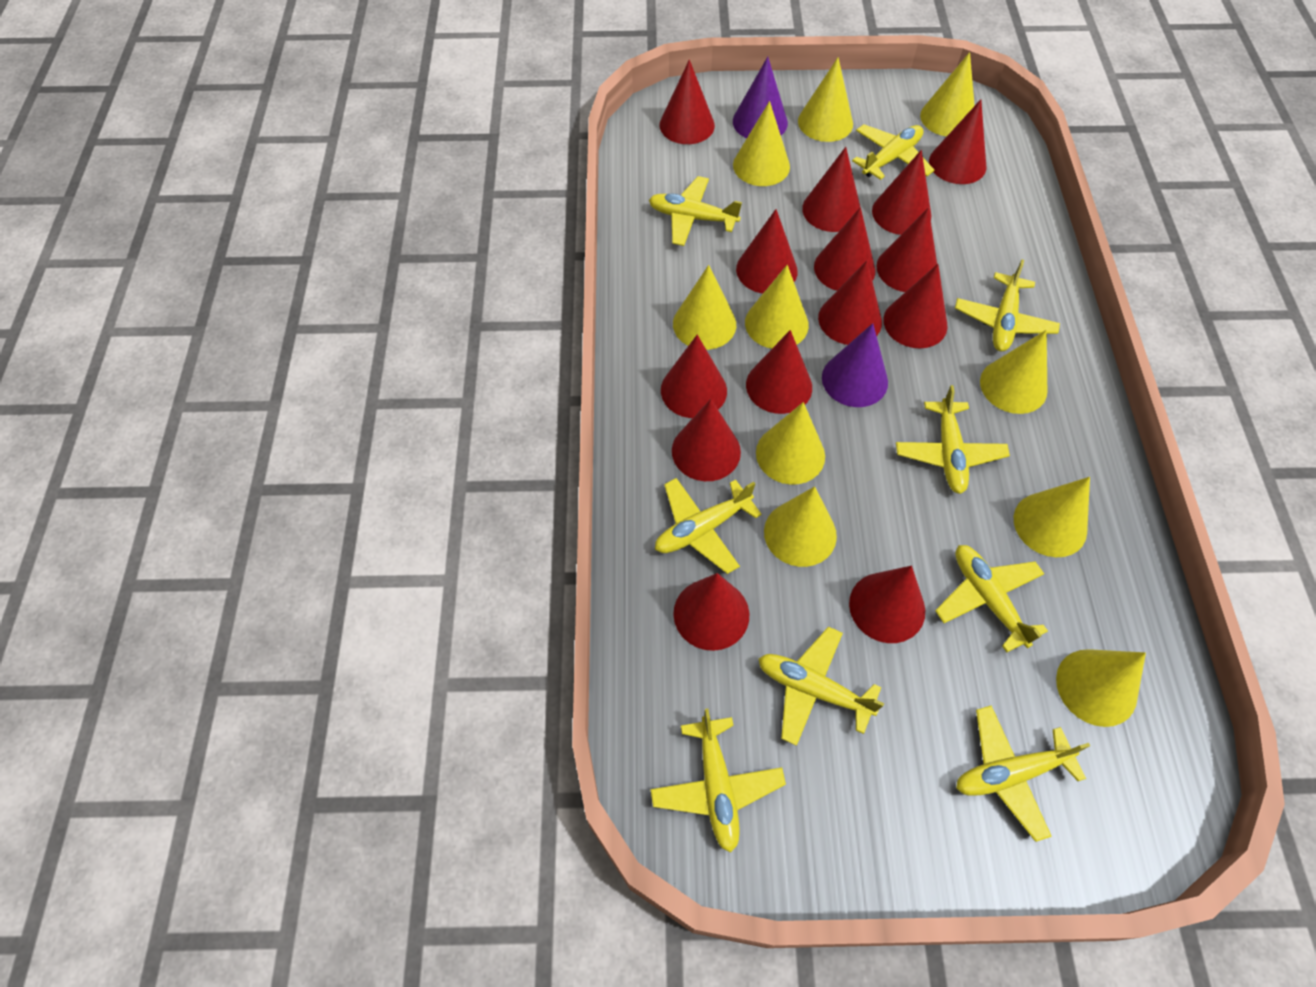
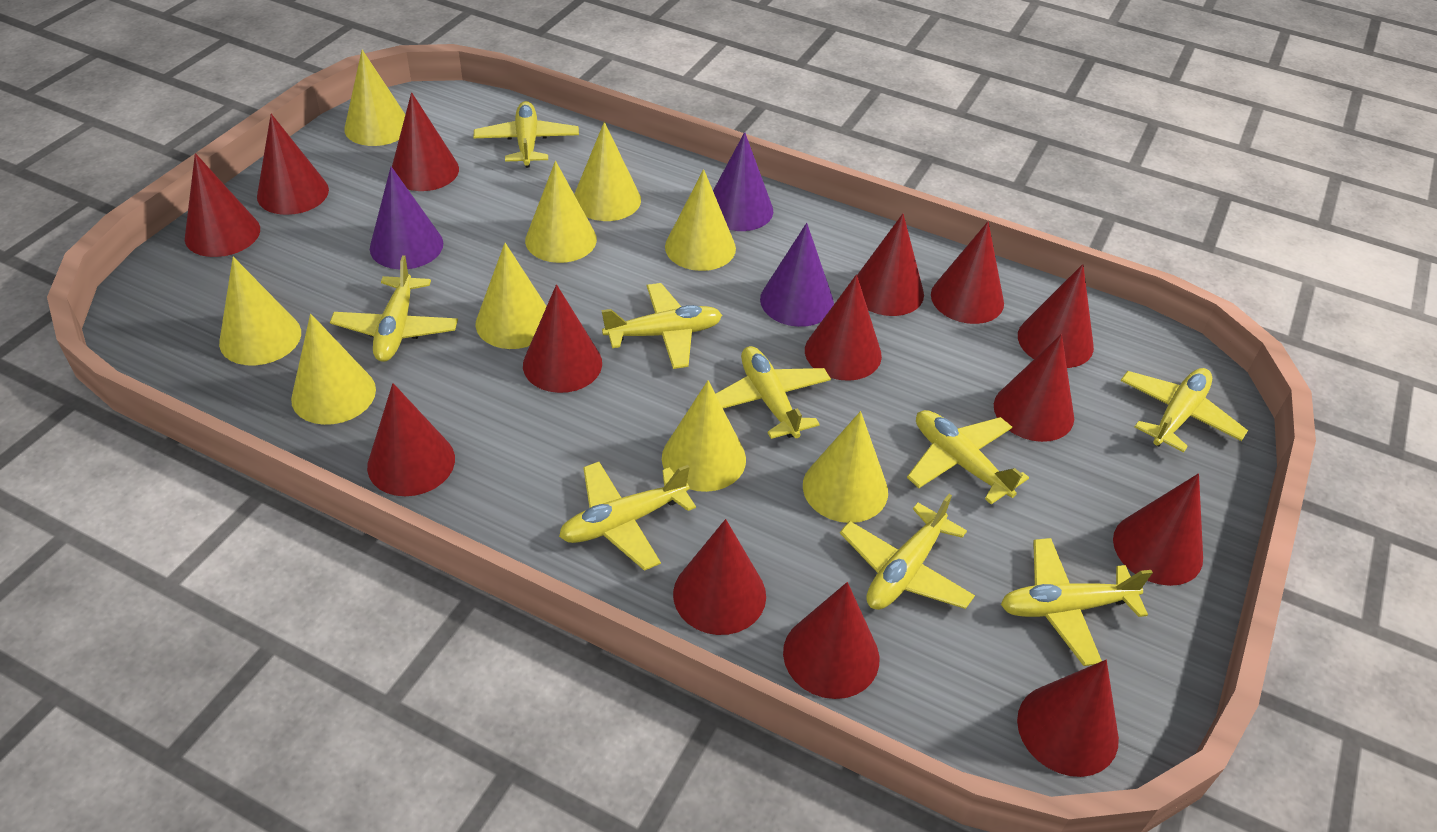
purple cone: 2 -> 3
yellow cone: 10 -> 9

